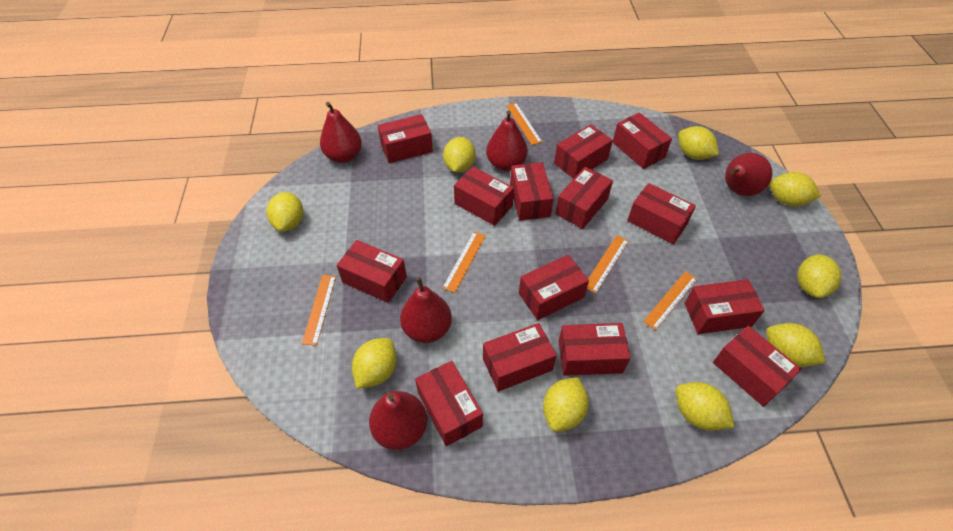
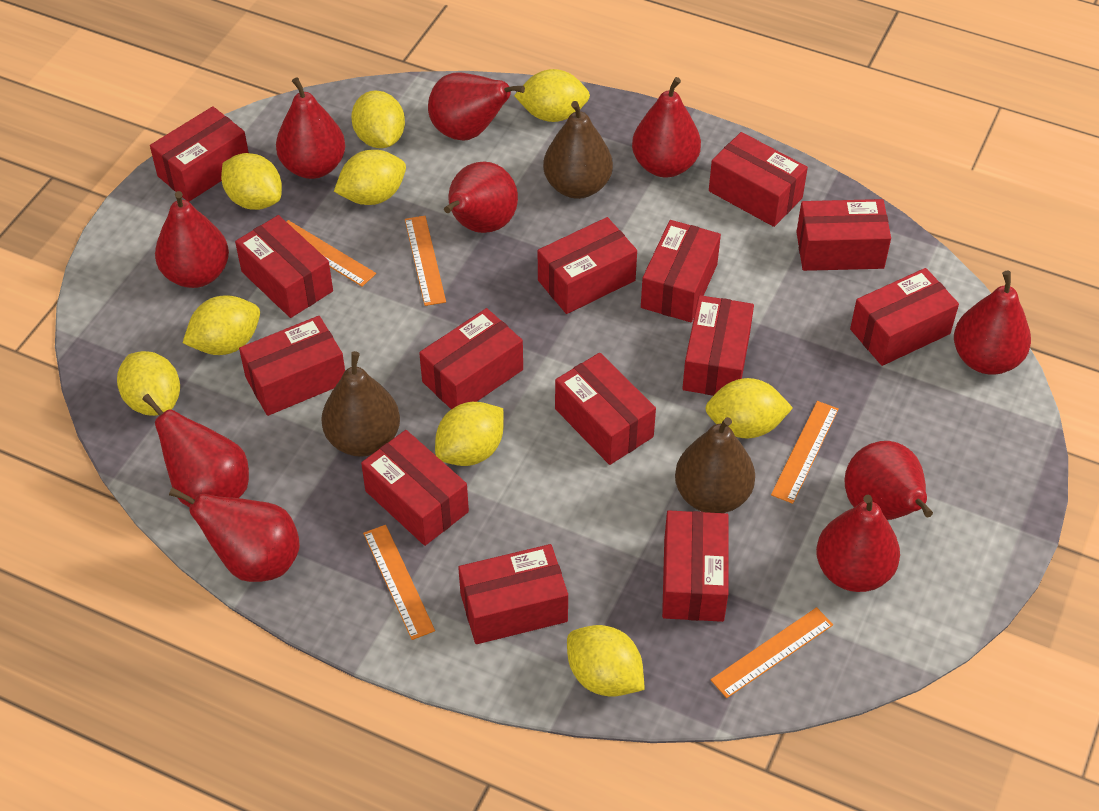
brown pear: 0 -> 3
red pear: 5 -> 10

